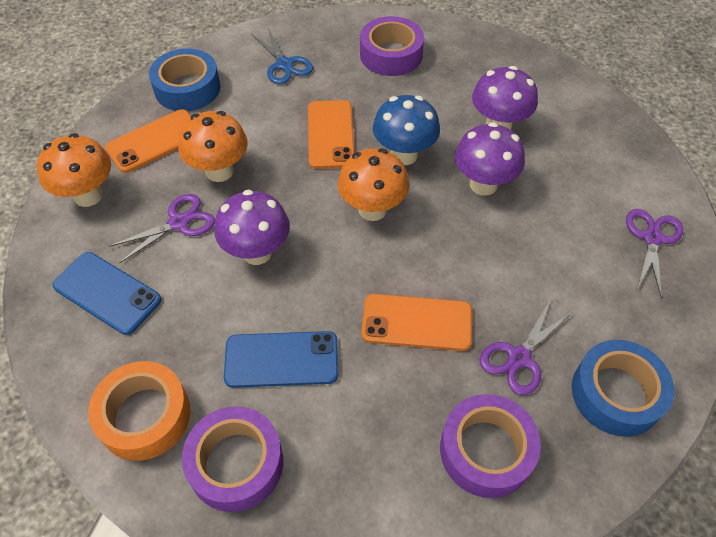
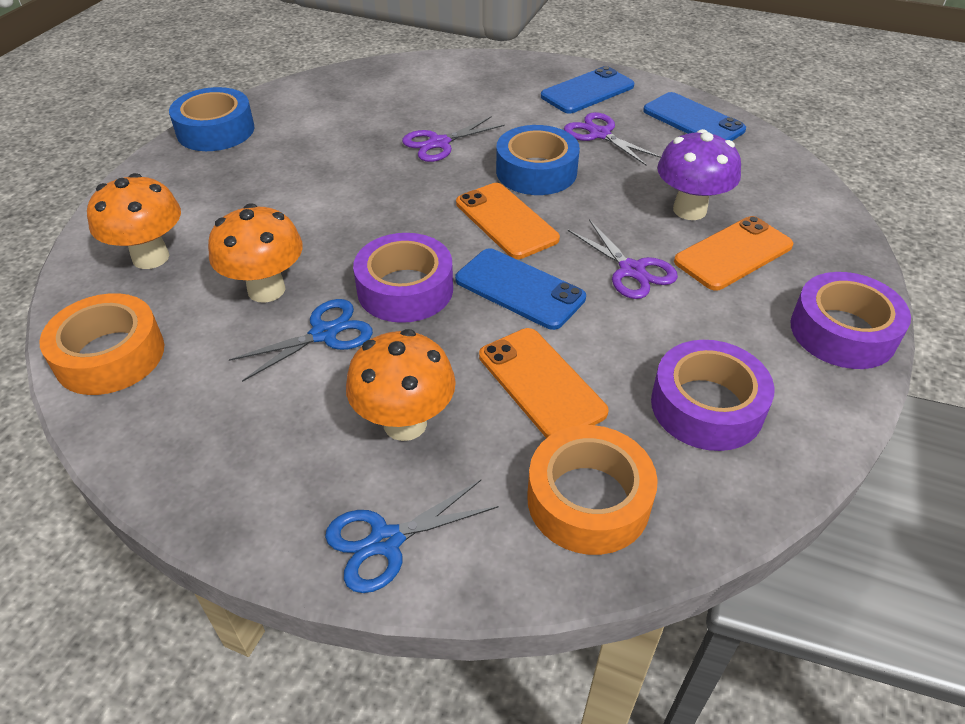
blue mushroom: 1 -> 0
blue phone: 2 -> 3
blue scissors: 1 -> 2
orange tape: 1 -> 2
purple mushroom: 3 -> 1

